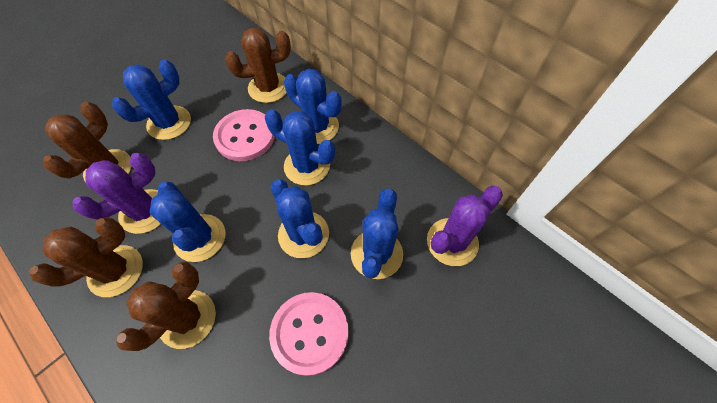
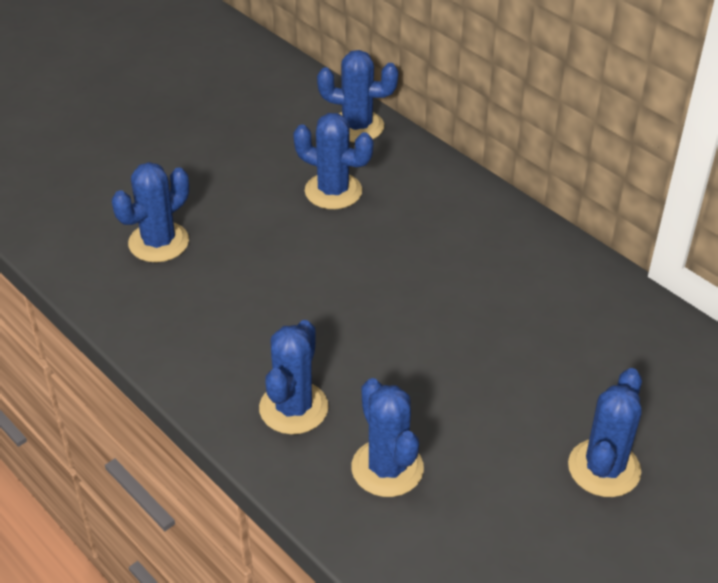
brown cactus: 4 -> 0
pink button: 2 -> 0
purple cactus: 2 -> 0

